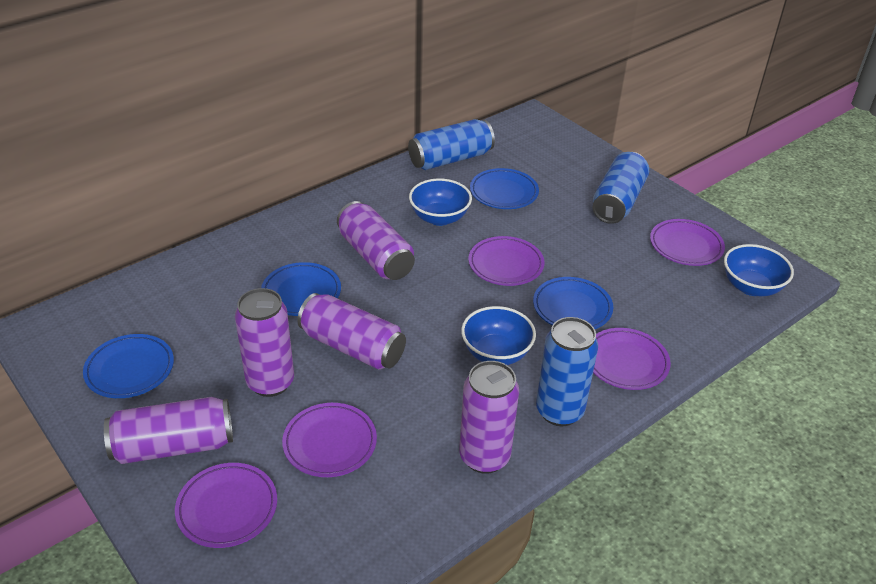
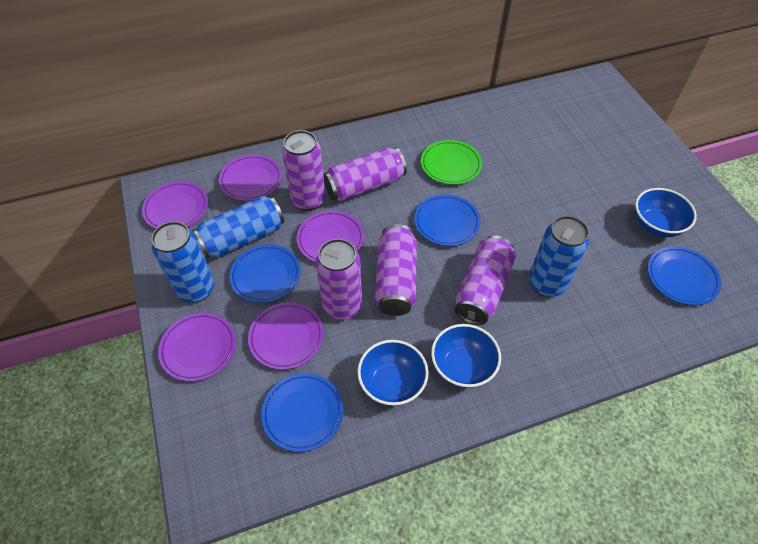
green plate: 0 -> 1

